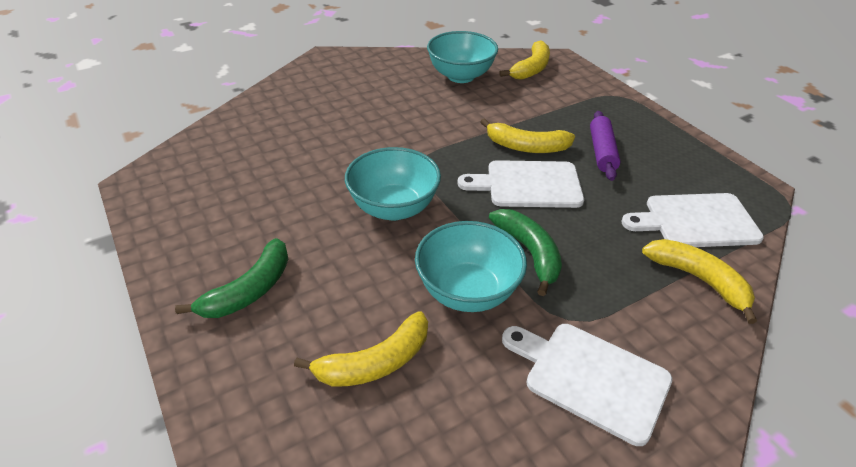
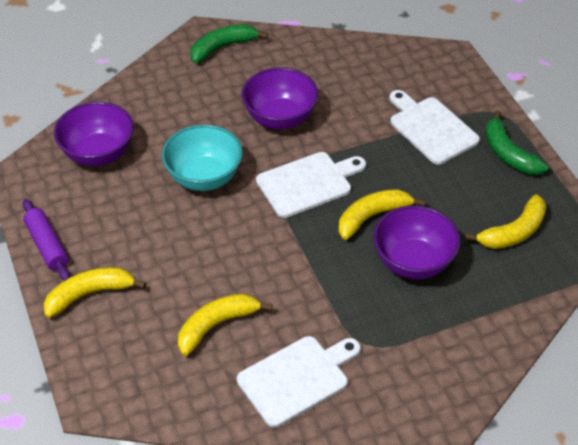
purple bowl: 0 -> 3
turquoise bowl: 3 -> 1

